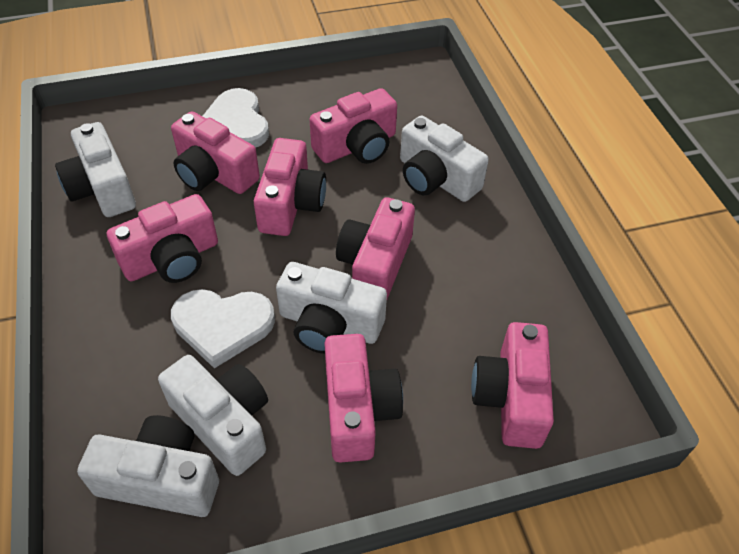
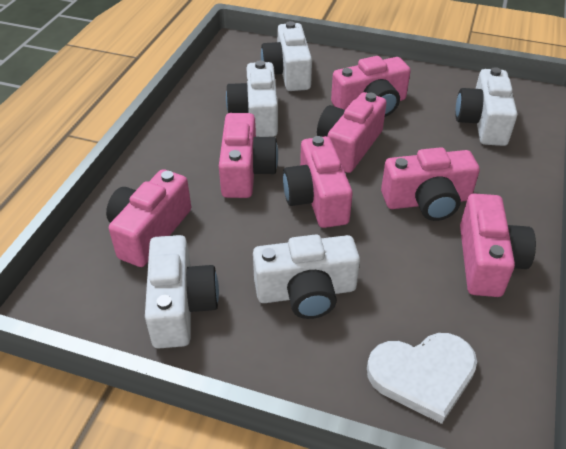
white heart: 2 -> 1

